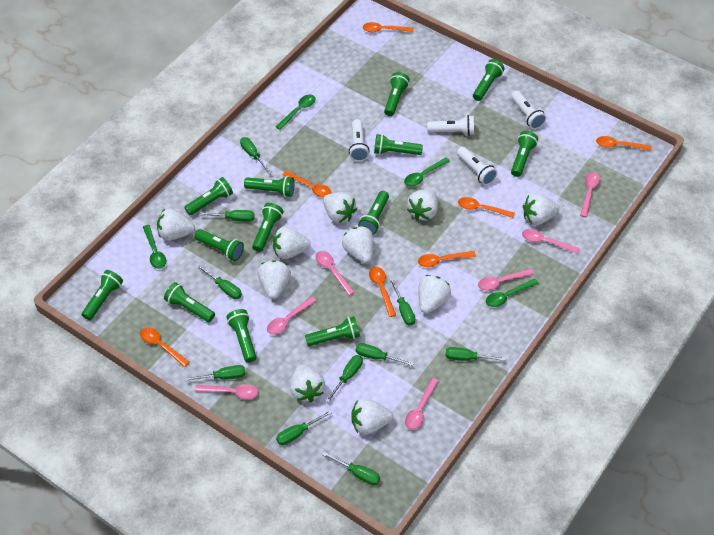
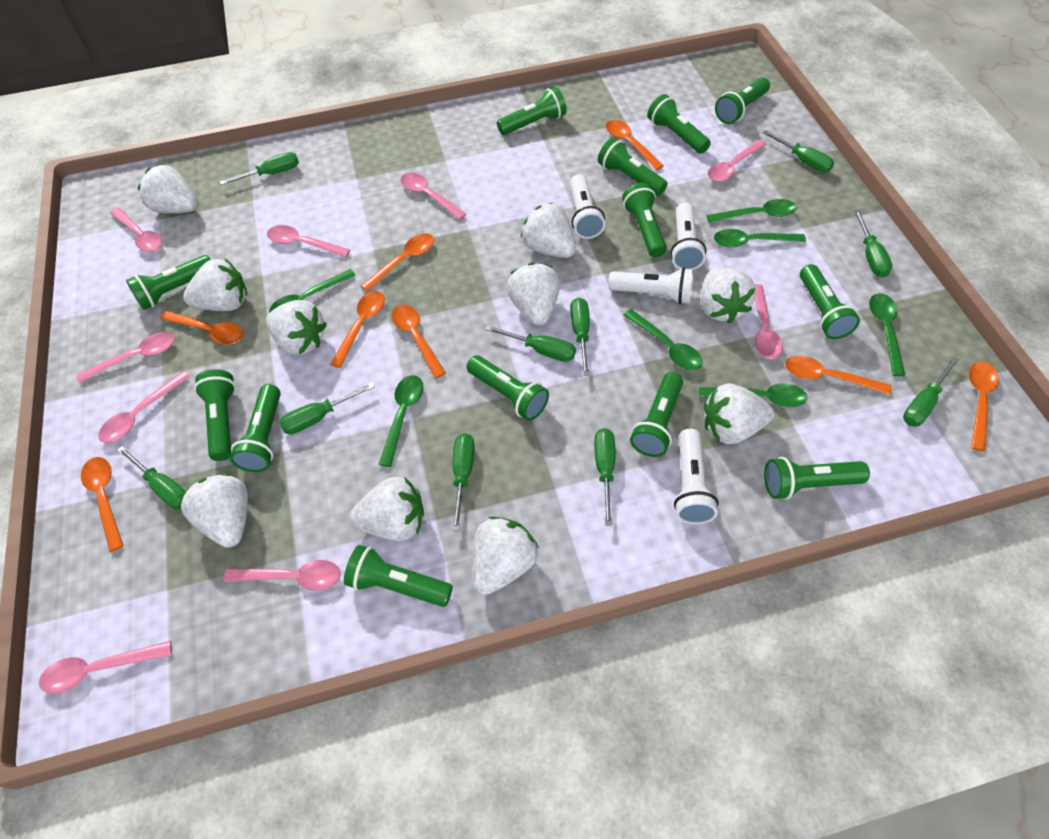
green spoon: 4 -> 7
orange spoon: 7 -> 8
pink spoon: 7 -> 9

